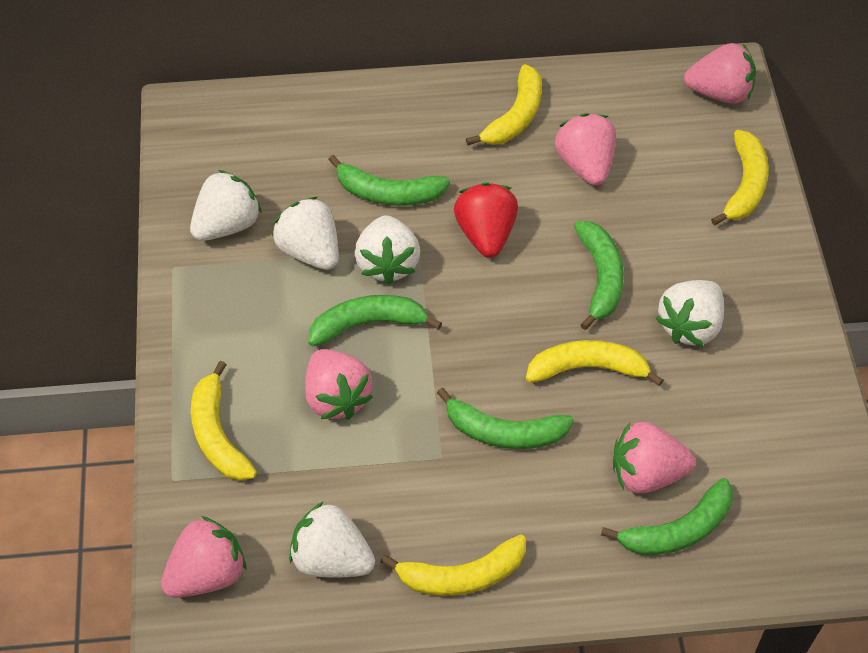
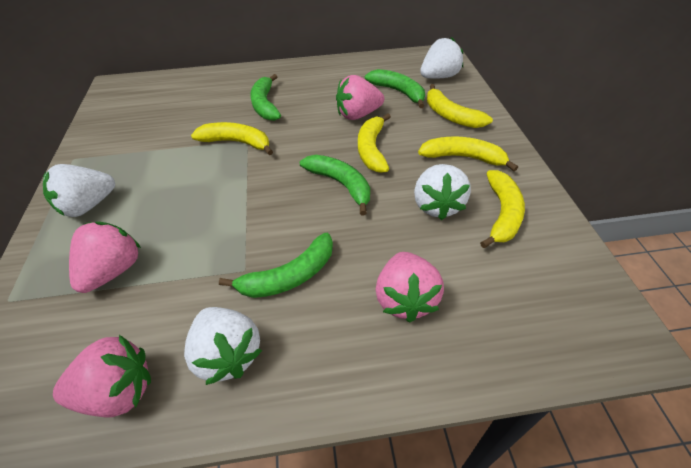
green banana: 5 -> 4
pink strawberry: 5 -> 4
red strawberry: 1 -> 0
white strawberry: 5 -> 4

